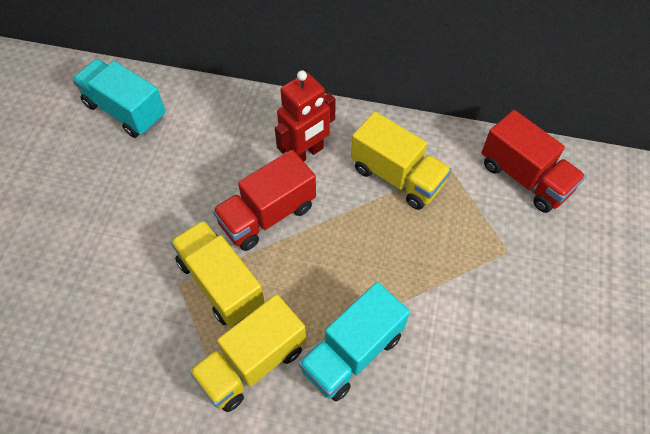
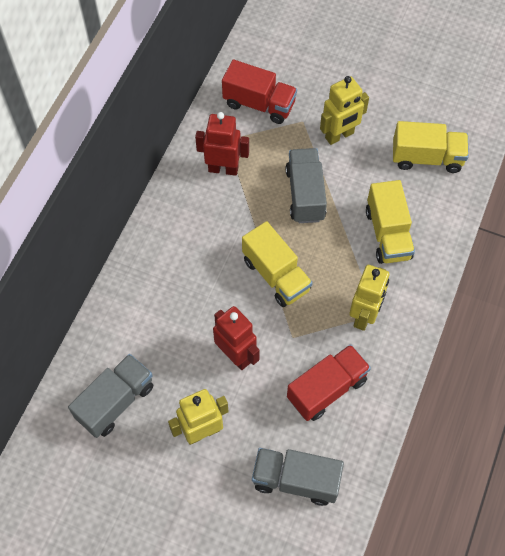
grey truck: 0 -> 3
red robot: 1 -> 2
turquoise truck: 2 -> 0
yellow robot: 0 -> 3

